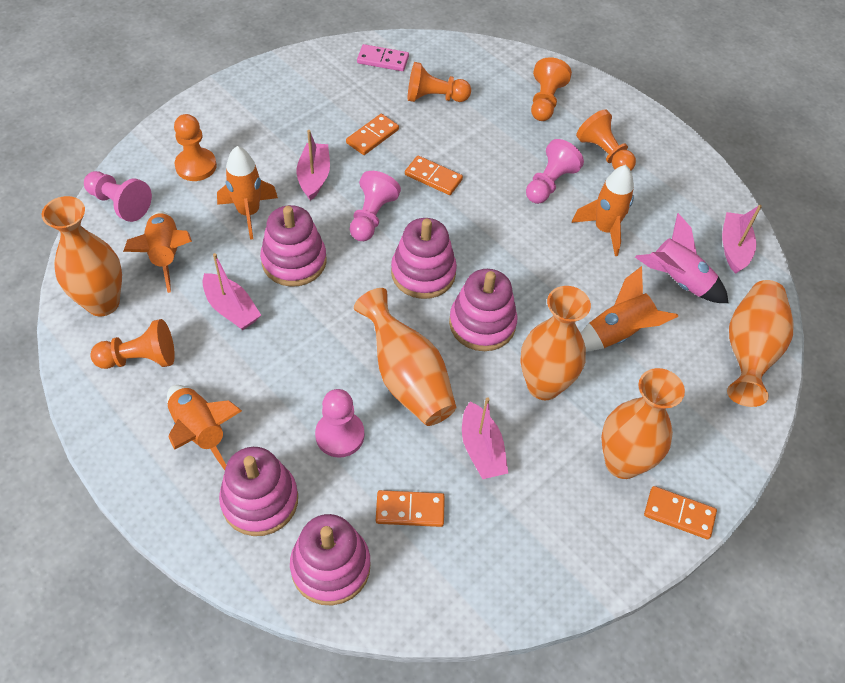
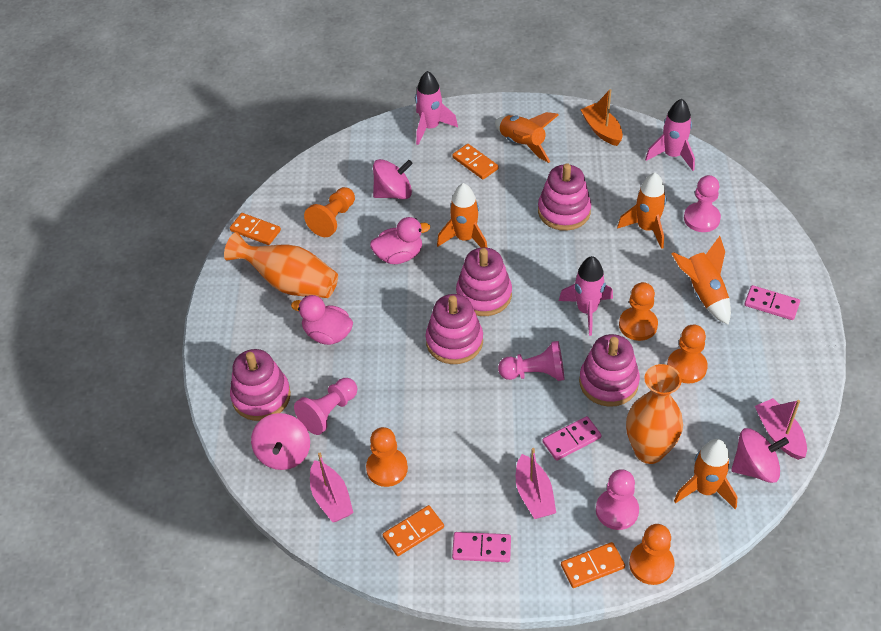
orange boat: 0 -> 1
orange vase: 5 -> 2
pink boat: 4 -> 3
pink domino: 1 -> 3
pink duck: 0 -> 2
pink rocket: 1 -> 3
pink spinning top: 0 -> 3

